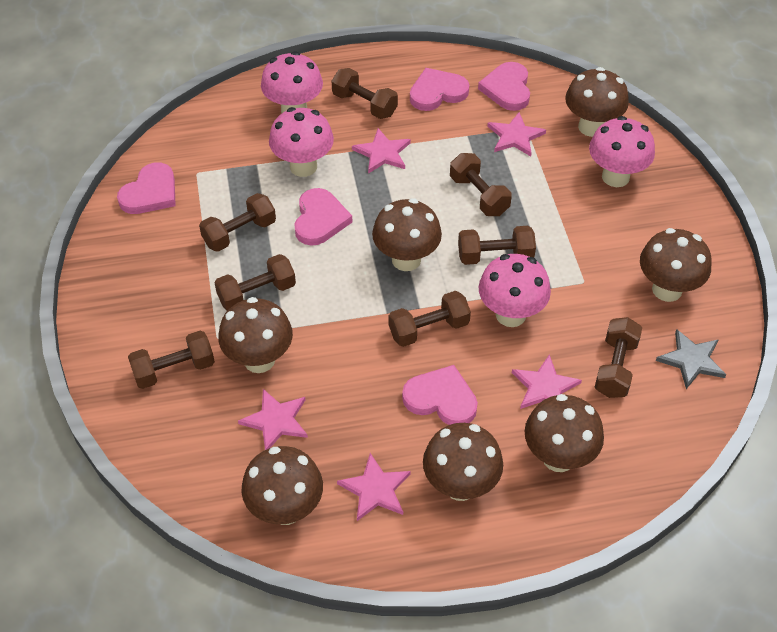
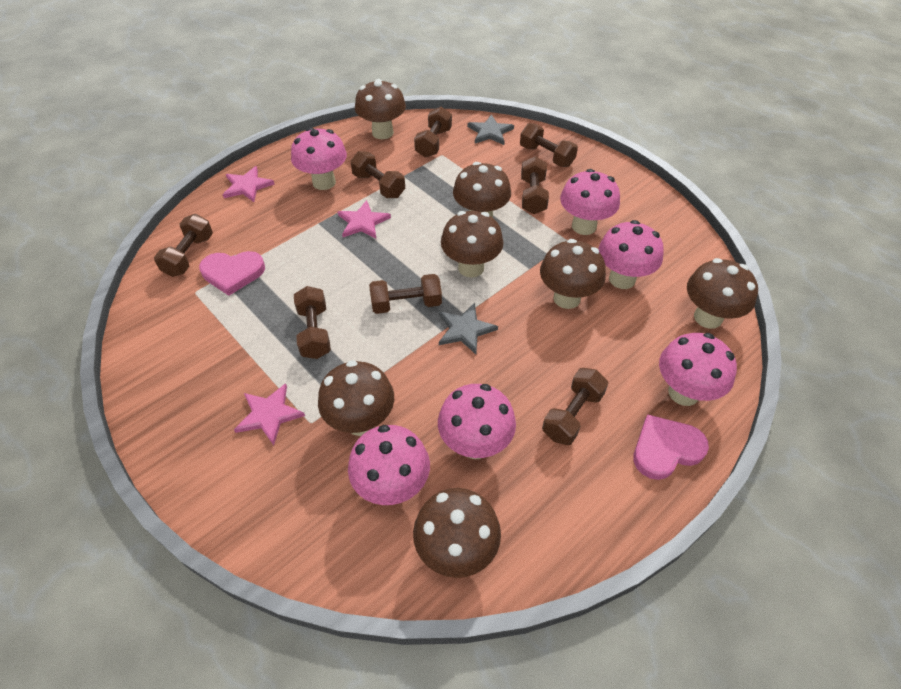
grey star: 1 -> 2
pink heart: 5 -> 2
pink mushroom: 4 -> 6
pink star: 5 -> 3

